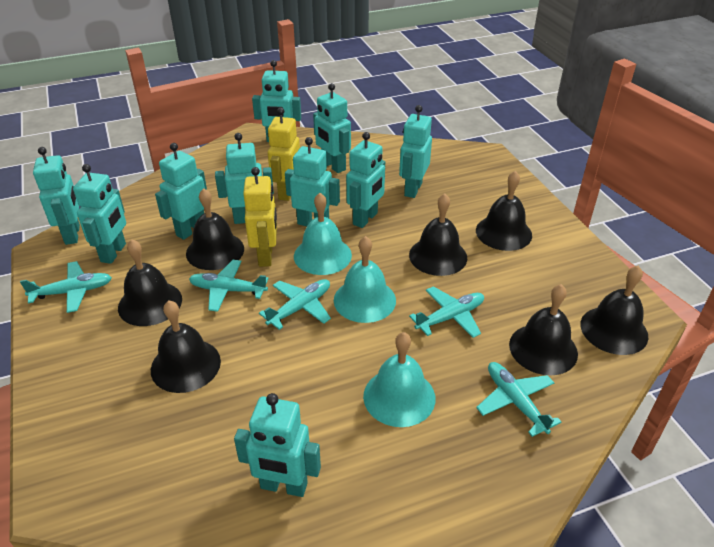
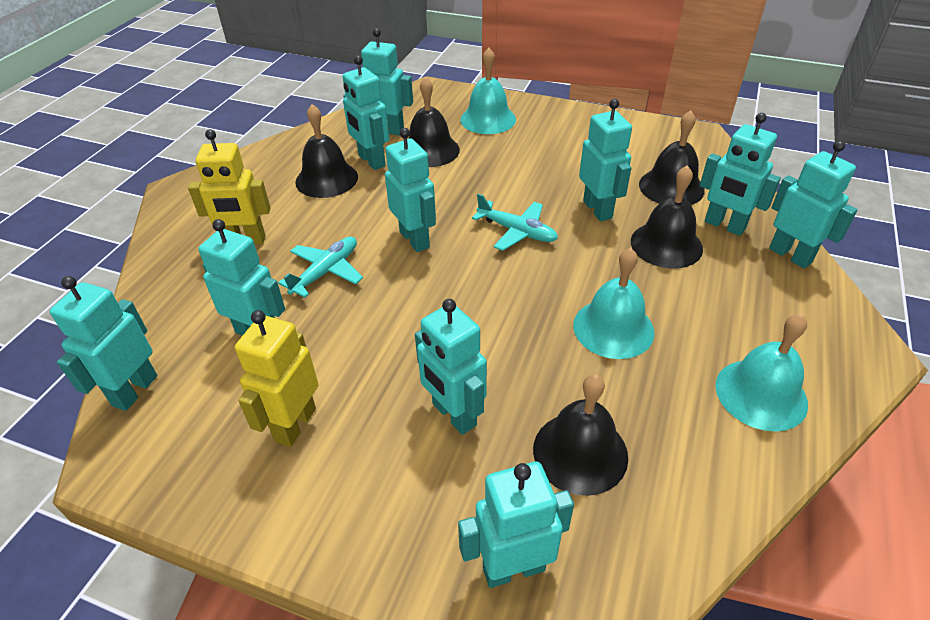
black bell: 7 -> 5
turquoise plane: 5 -> 2

